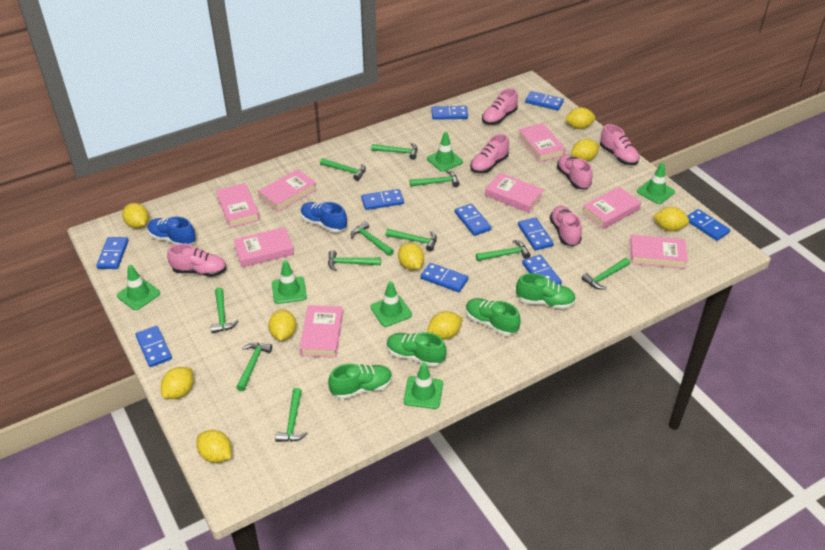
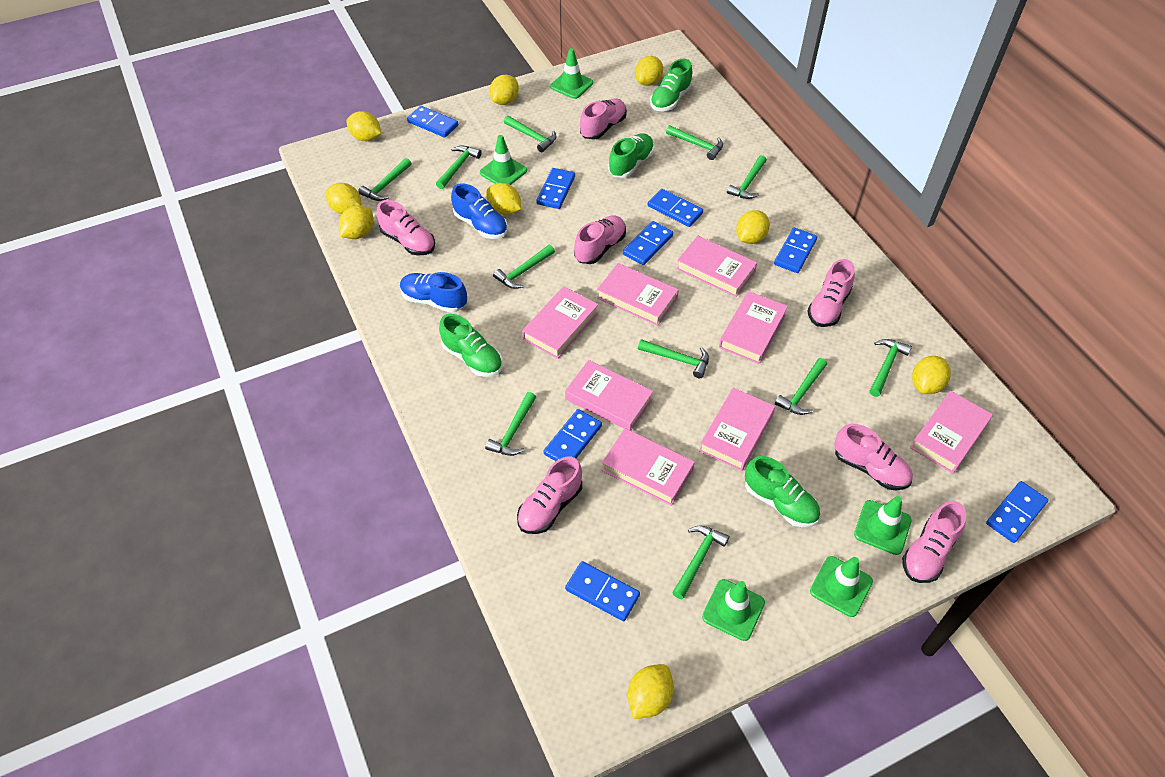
blue domino: 10 -> 8
green traffic cone: 6 -> 5
pink shoe: 6 -> 7

